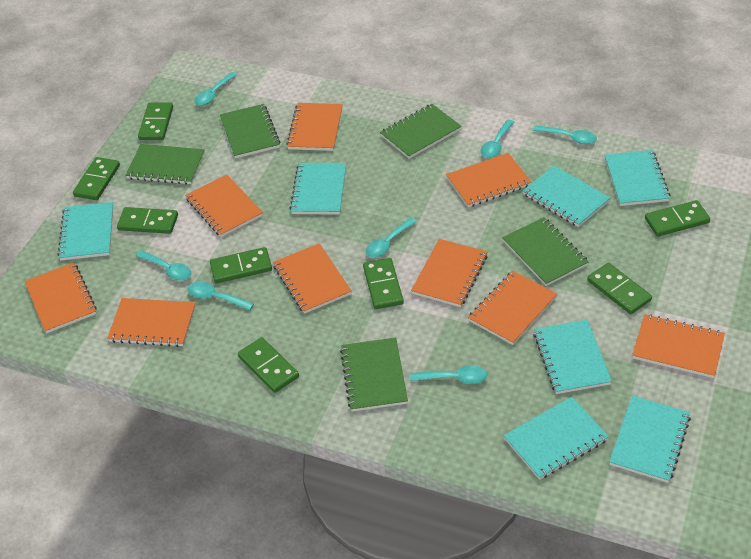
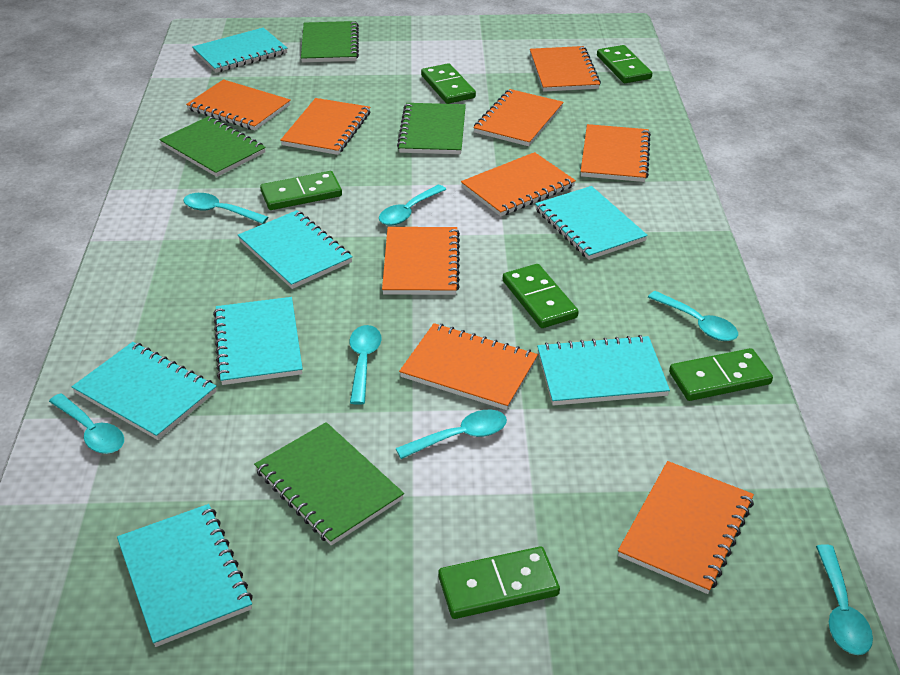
green domino: 8 -> 6
green notebook: 5 -> 4

